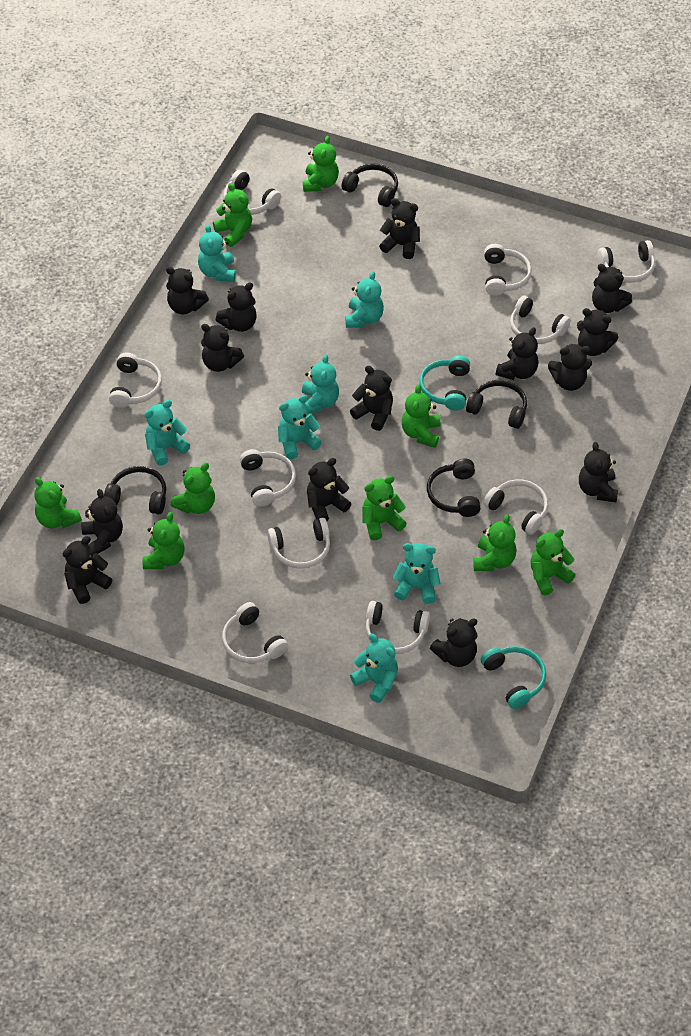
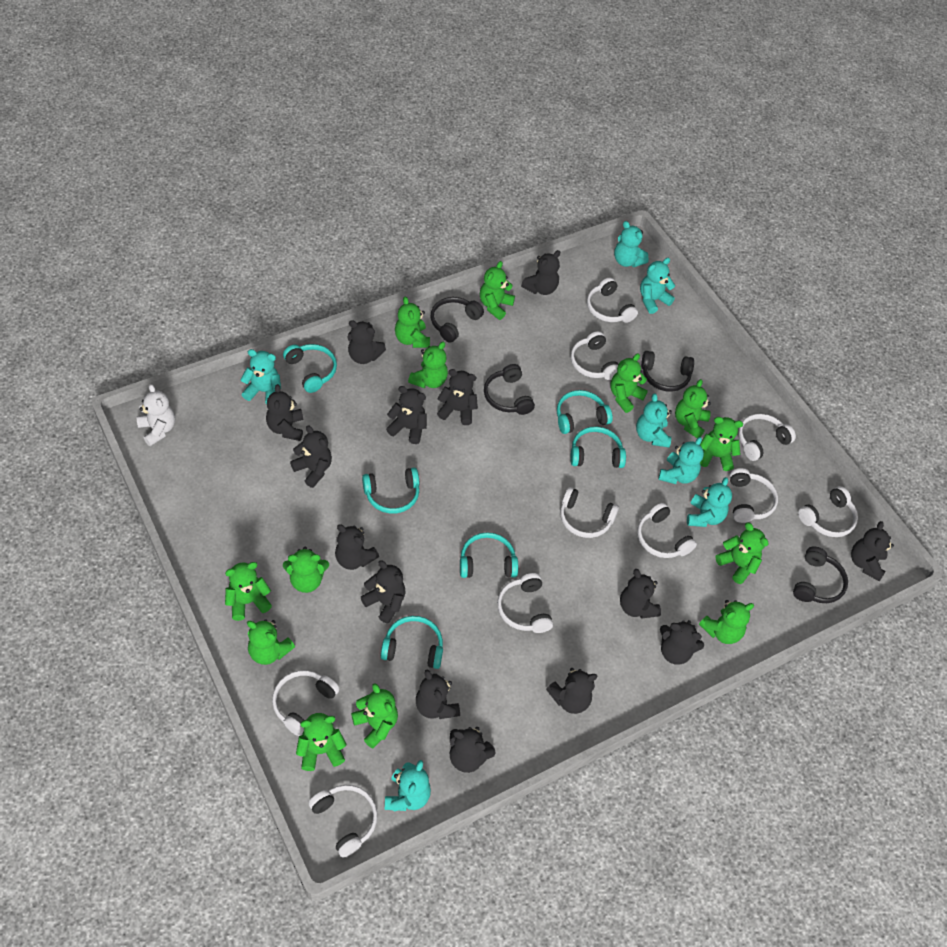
green teddy bear: 9 -> 13
turquoise headphones: 2 -> 6
white teddy bear: 0 -> 1

